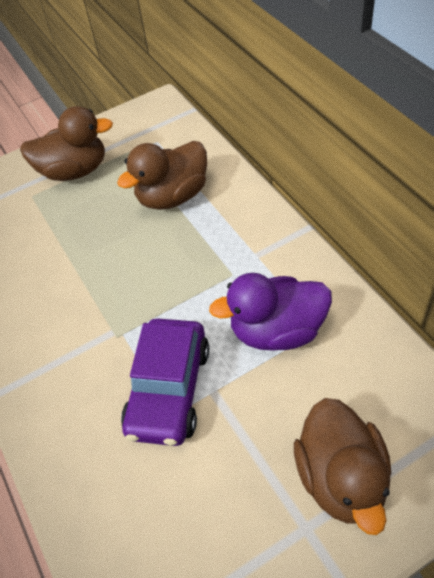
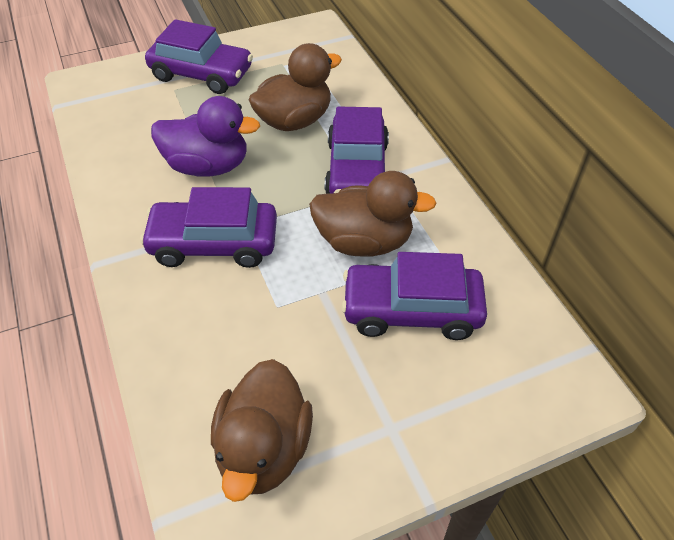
purple car: 1 -> 4

